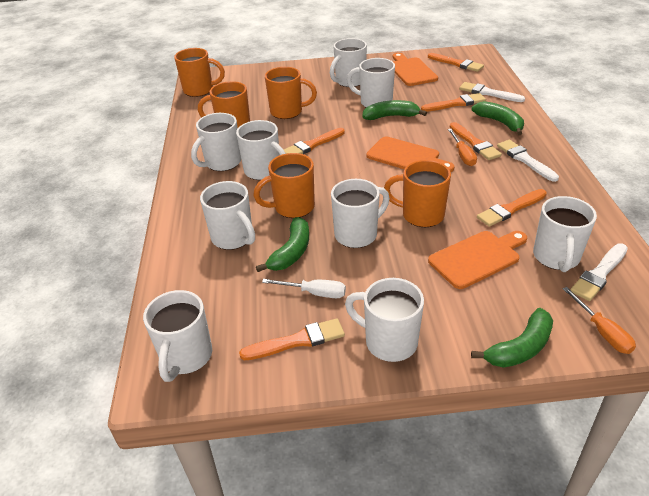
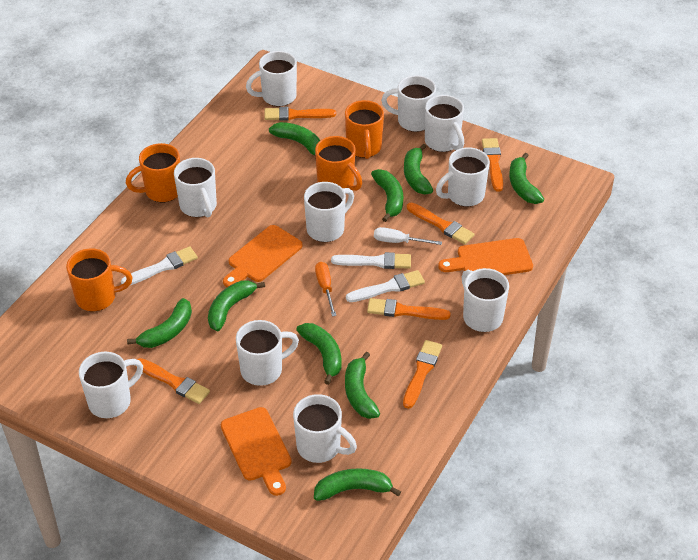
green banana: 4 -> 9
orange mug: 5 -> 4
orange screwdriver: 2 -> 1
white mug: 9 -> 10

